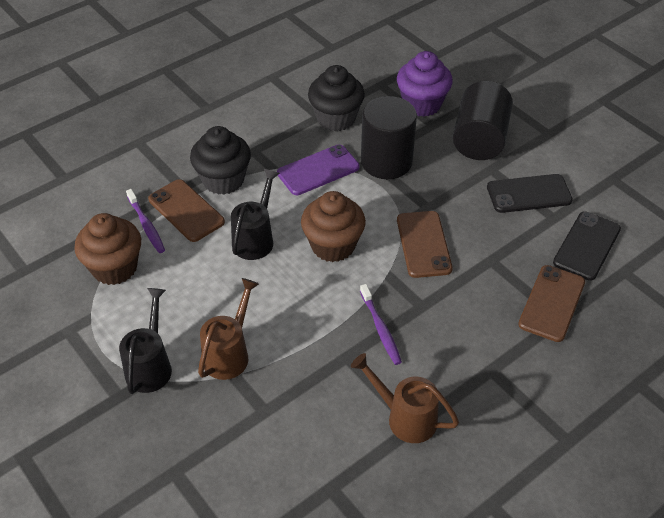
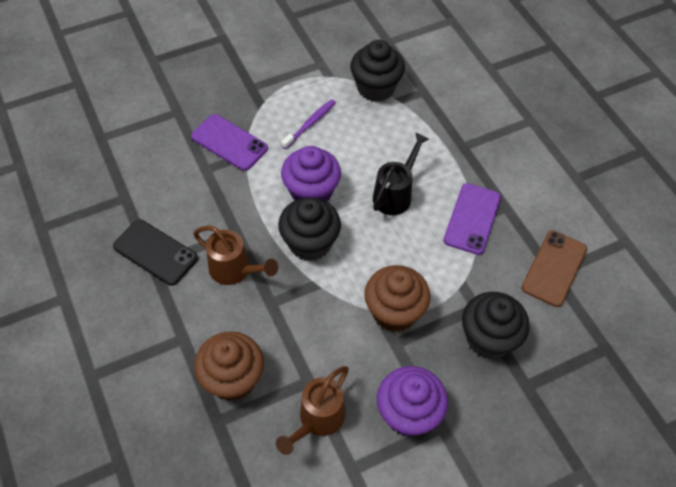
black cupcake: 2 -> 3
black cylinder: 2 -> 0
black phone: 2 -> 1
black watering can: 2 -> 1
brown phone: 3 -> 1
purple cupcake: 1 -> 2
purple phone: 1 -> 2
purple toothbrush: 2 -> 1

